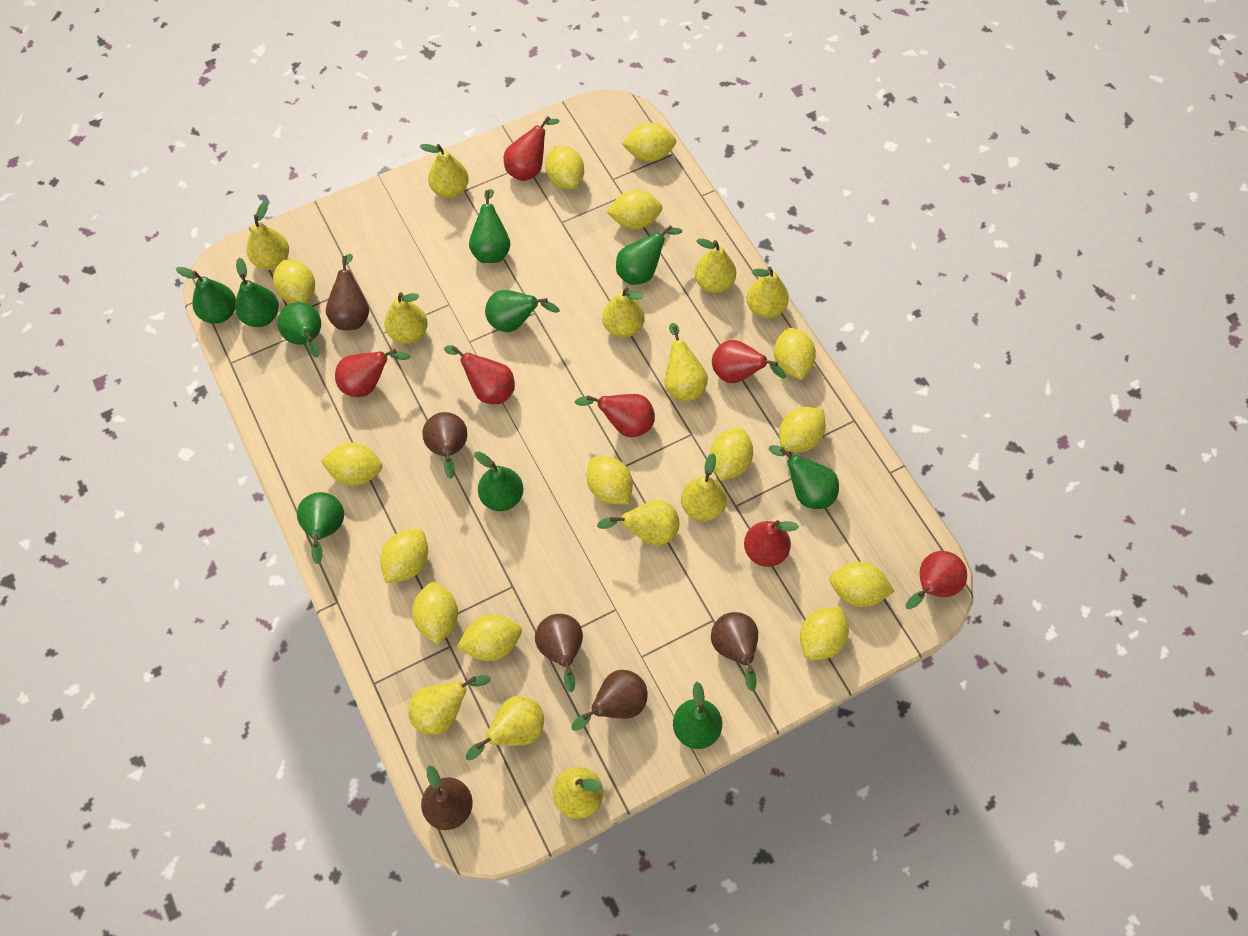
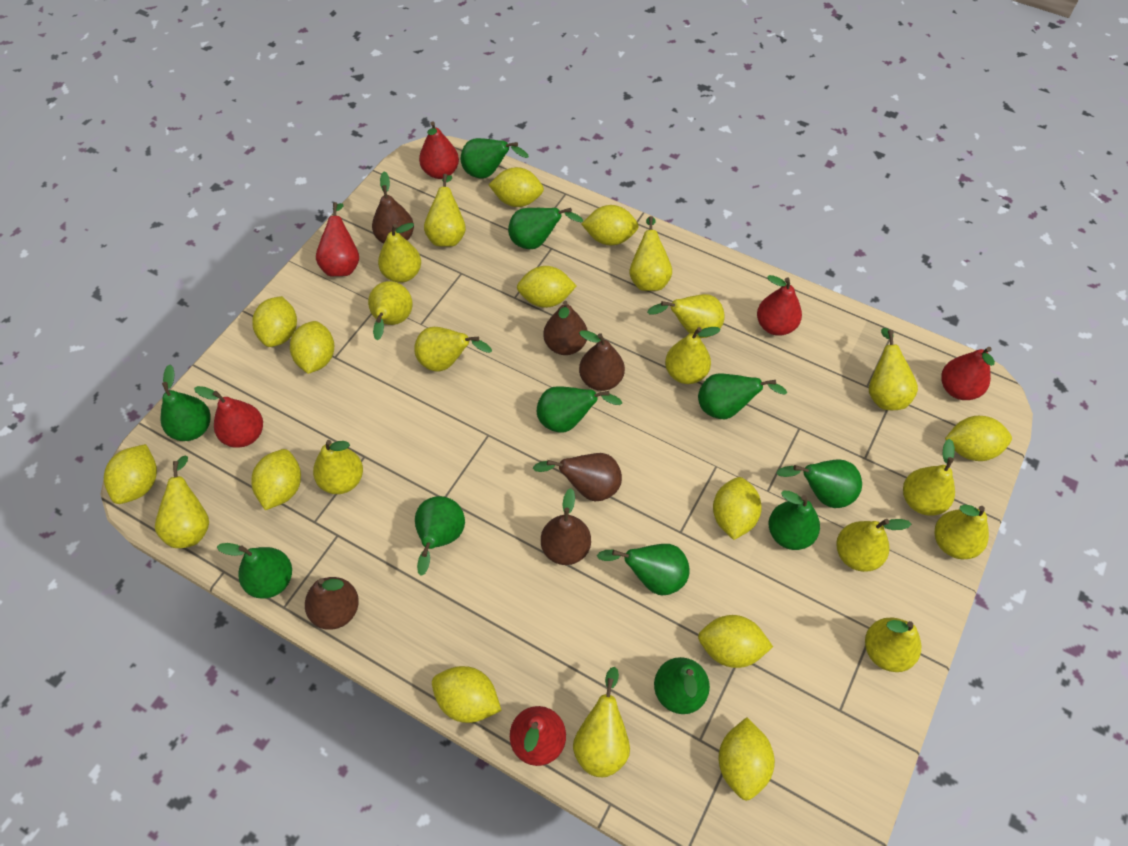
green pear: 10 -> 11
red pear: 7 -> 6
yellow lemon: 14 -> 12
yellow pear: 12 -> 15

